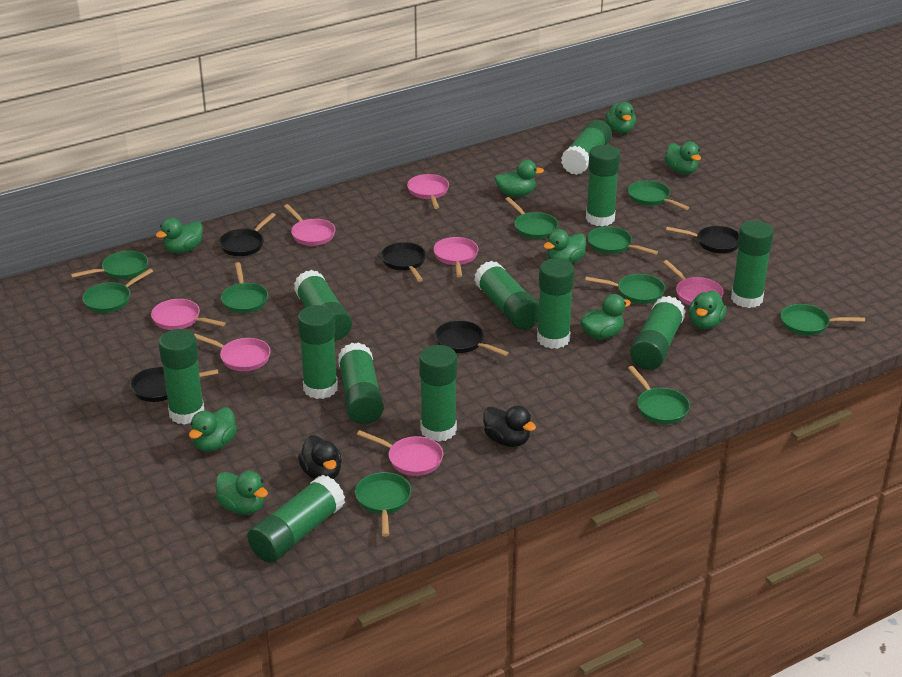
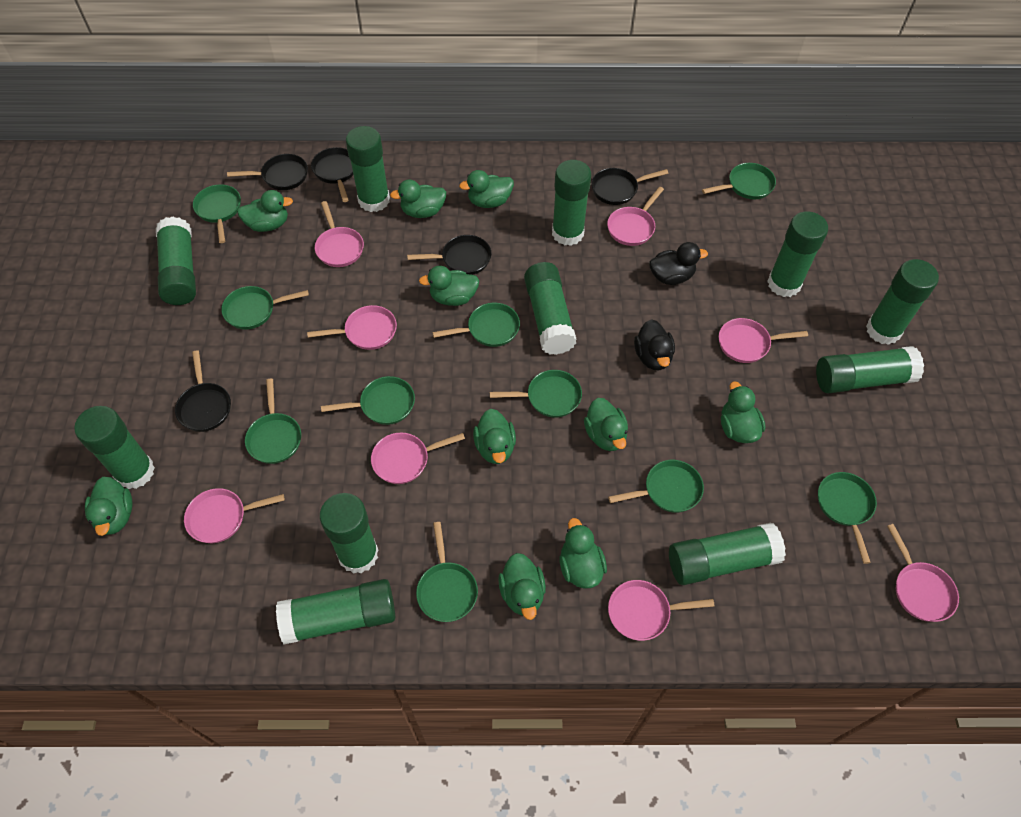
green duck: 9 -> 10
green glue stick: 12 -> 11
pink pan: 7 -> 8

